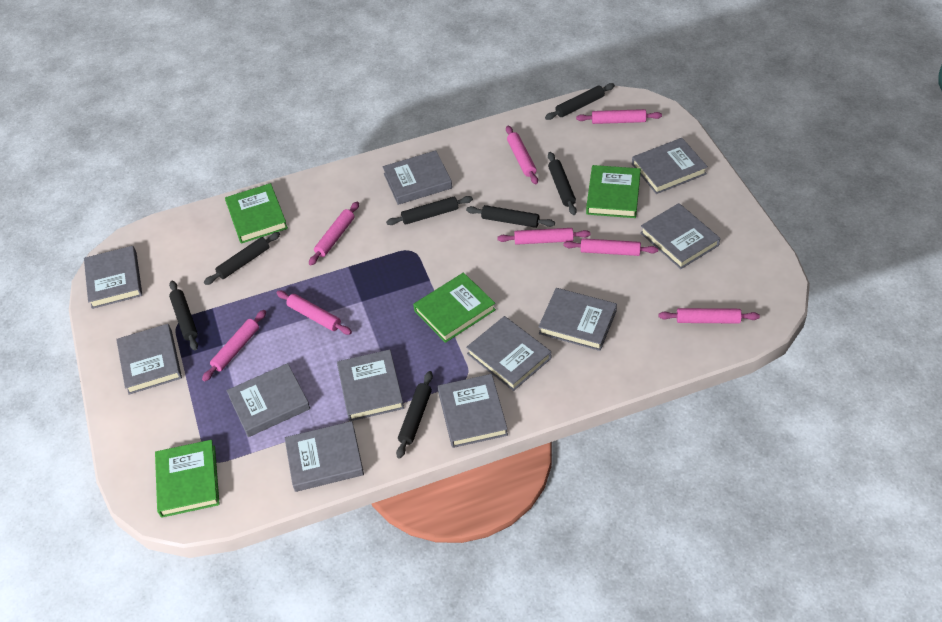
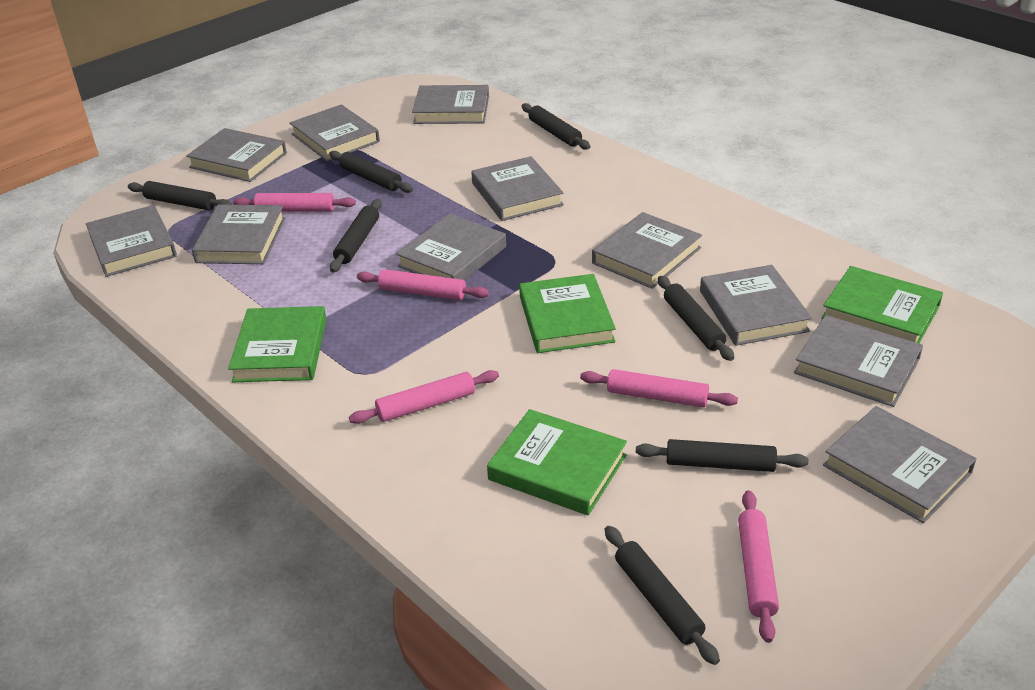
pink rolling pin: 8 -> 5

